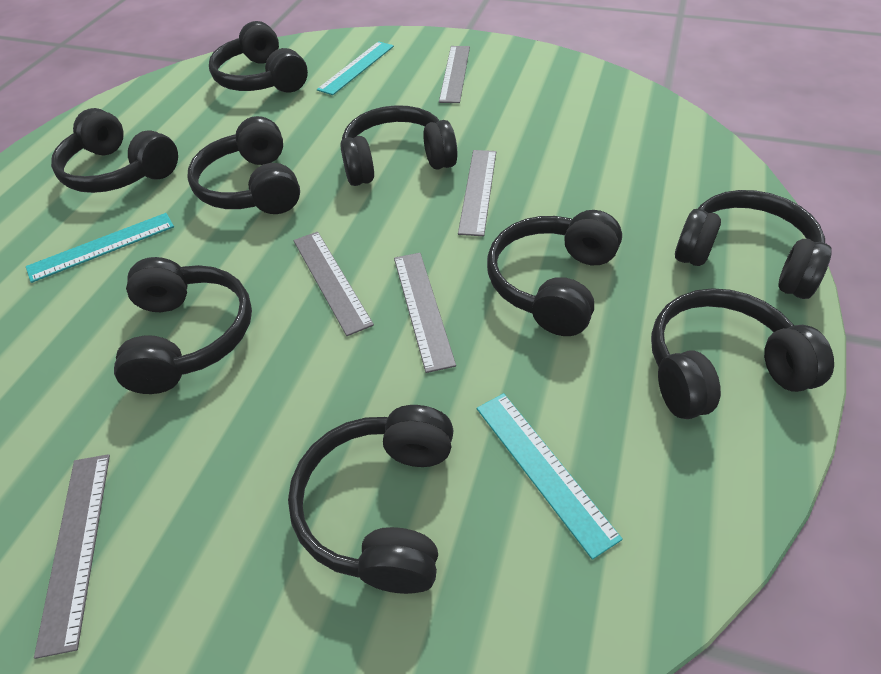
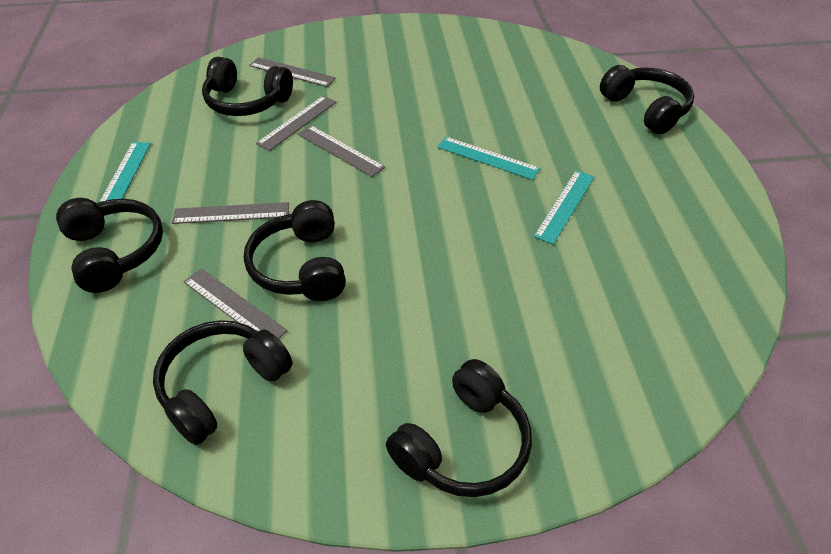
black headphones: 9 -> 6

